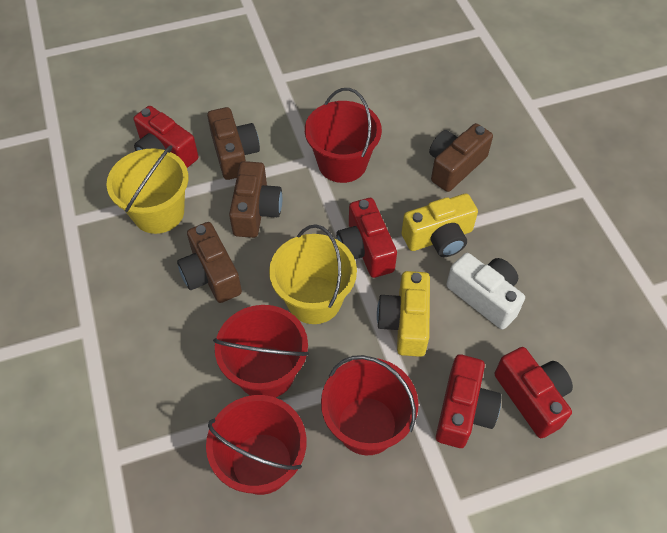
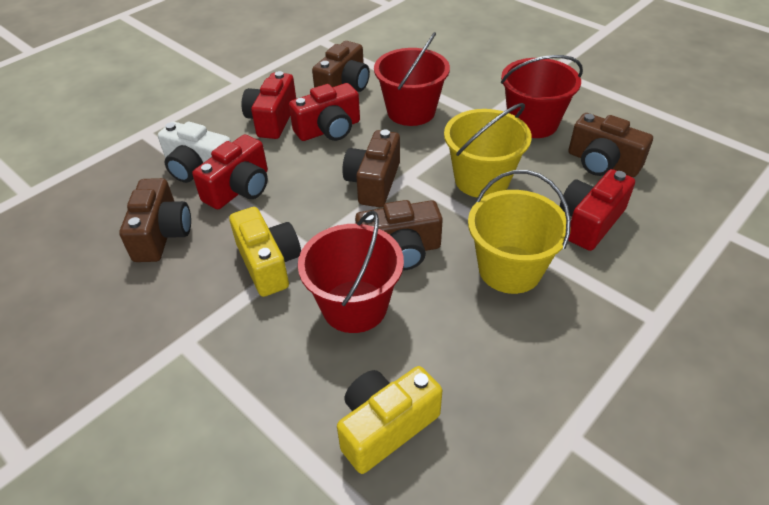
brown camera: 4 -> 5
red bucket: 4 -> 3

